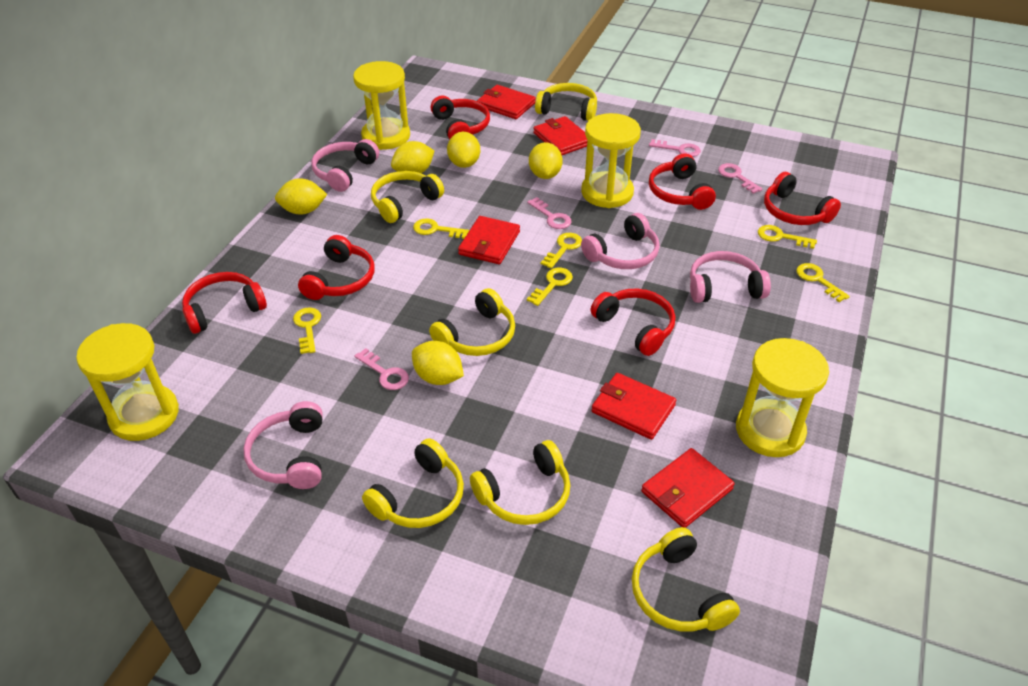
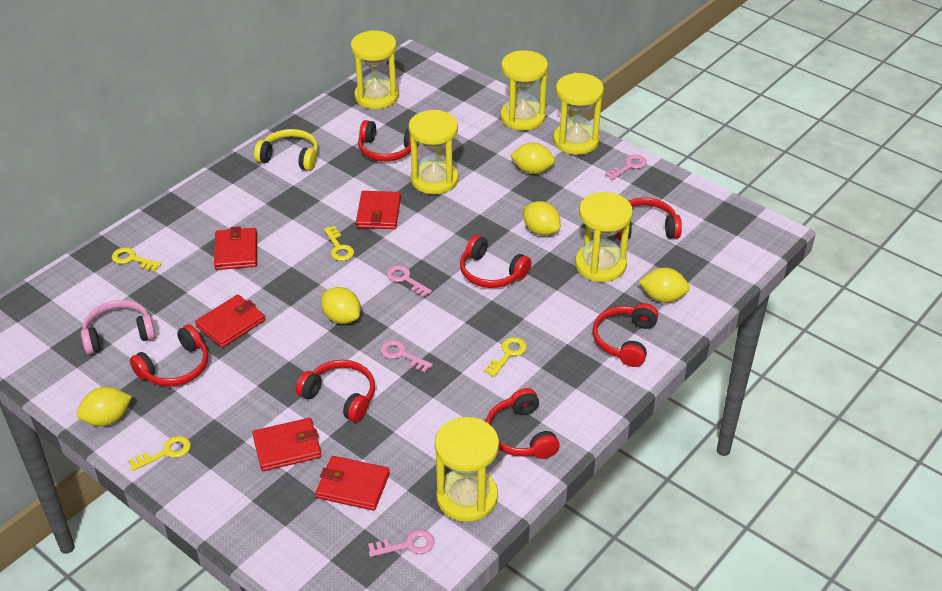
pink headphones: 4 -> 1
red headphones: 6 -> 7
yellow headphones: 6 -> 1
yellow hourglass: 4 -> 6
yellow key: 6 -> 4

